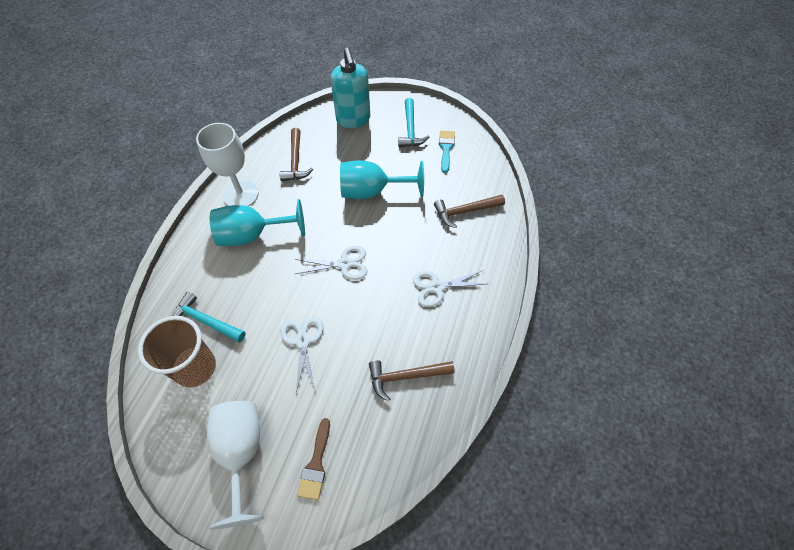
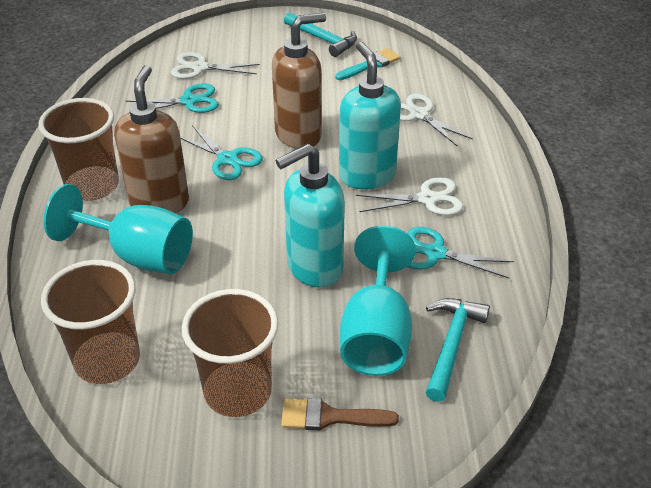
brown cup: 1 -> 3
brown hammer: 3 -> 0
brown soap dispenser: 0 -> 2
turquoise scissors: 0 -> 3
turquoise soap dispenser: 1 -> 2
white goblet: 2 -> 0

